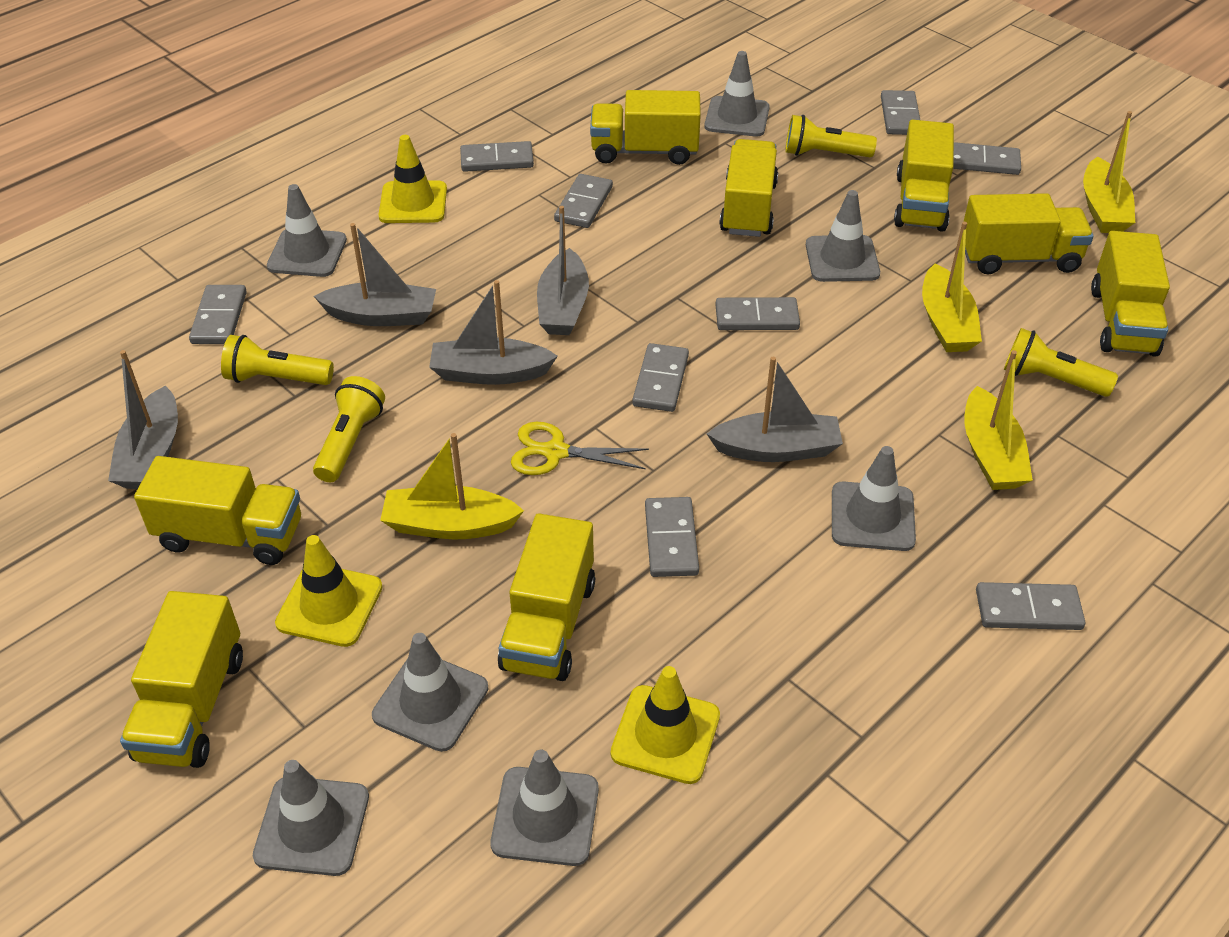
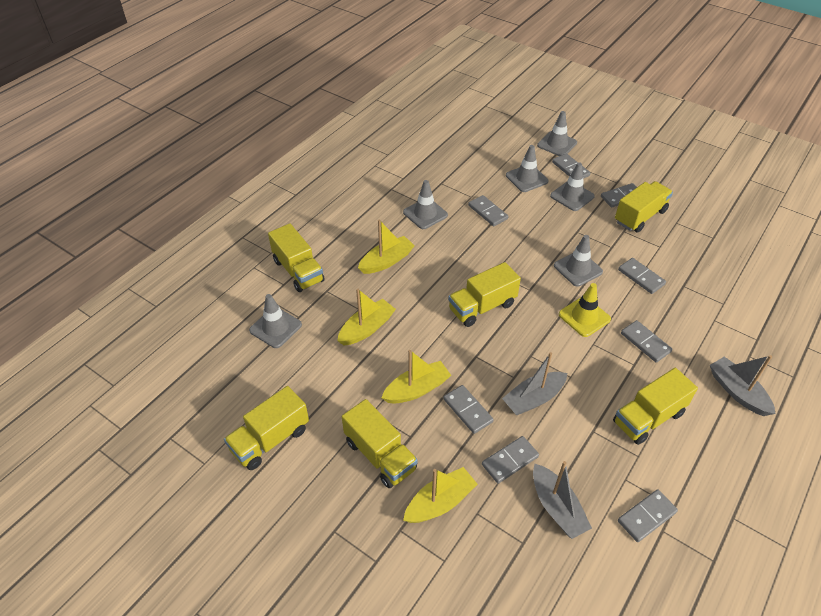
grey boat: 5 -> 3
grey domino: 9 -> 8
grey traffic cone: 7 -> 6
yellow flashlight: 4 -> 0
yellow scissors: 1 -> 0
yellow traffic cone: 3 -> 1
yellow truck: 8 -> 6

